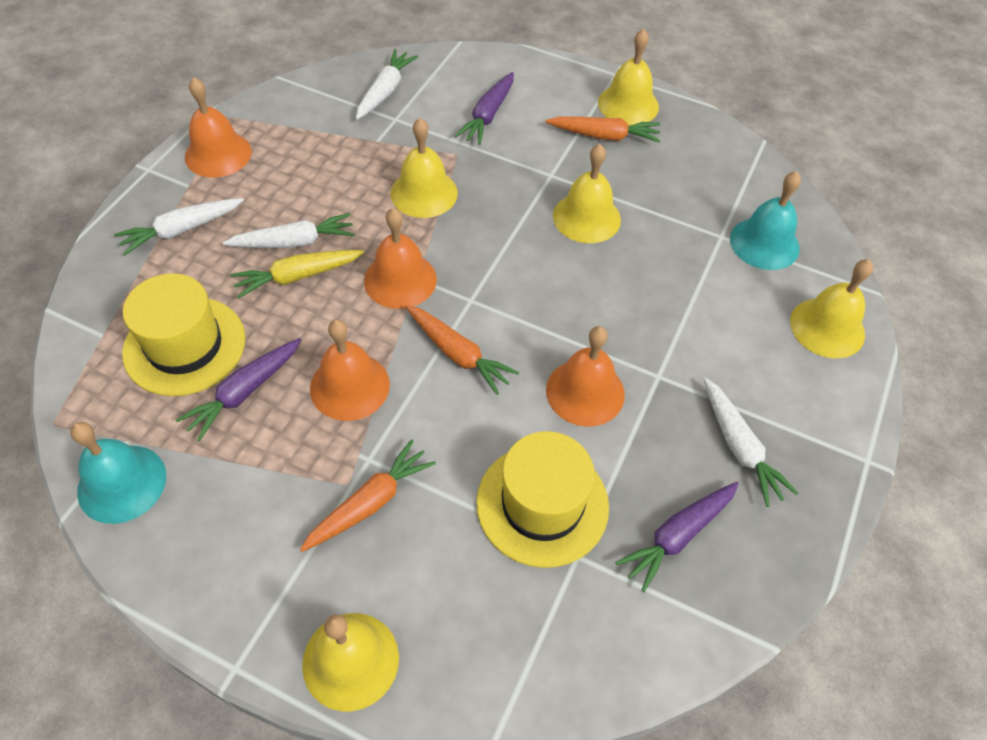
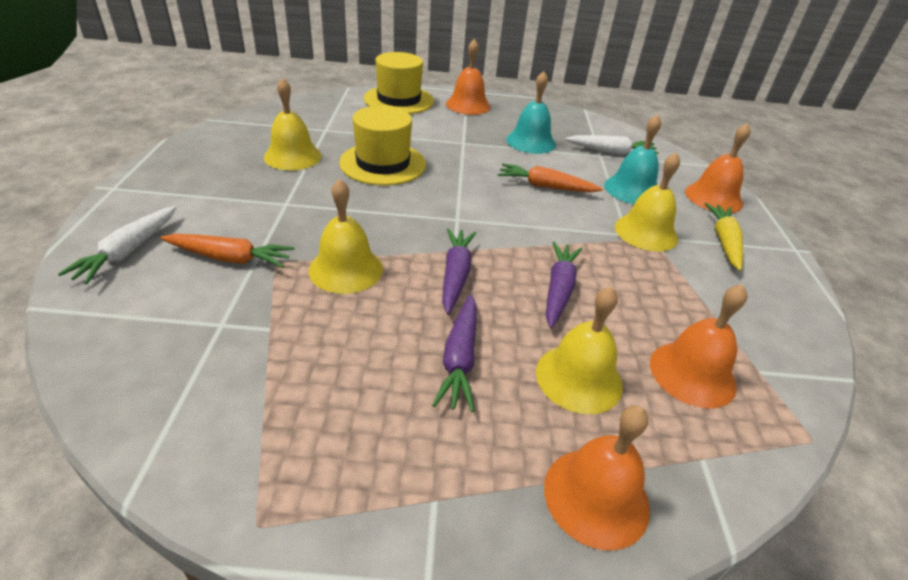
orange carrot: 3 -> 2
white carrot: 4 -> 2
yellow bell: 5 -> 4

